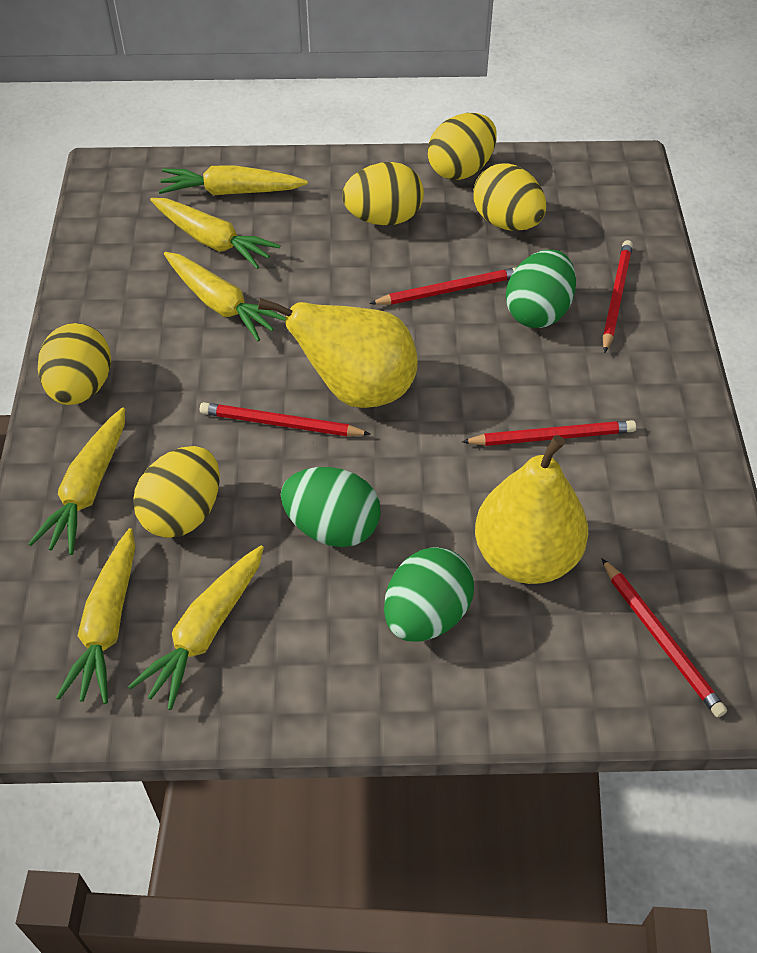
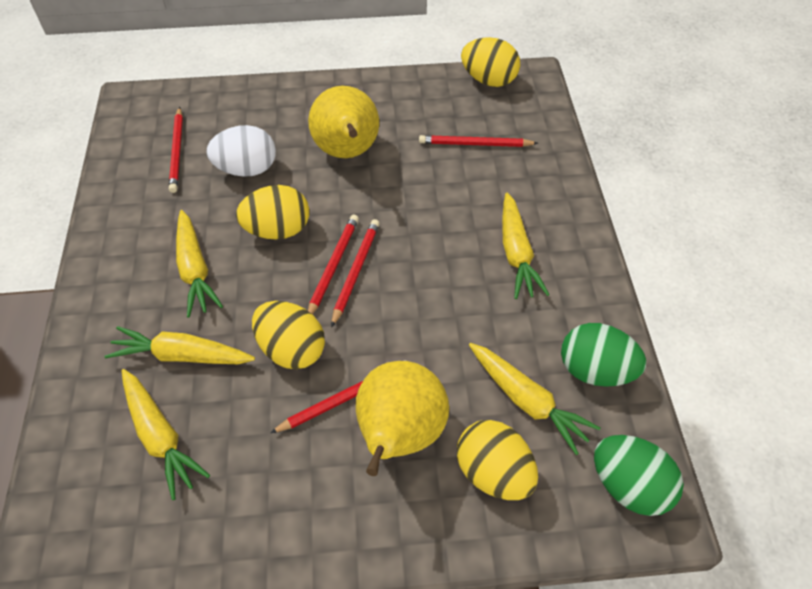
green egg: 3 -> 2
white egg: 0 -> 1
yellow carrot: 6 -> 5
yellow egg: 5 -> 4

